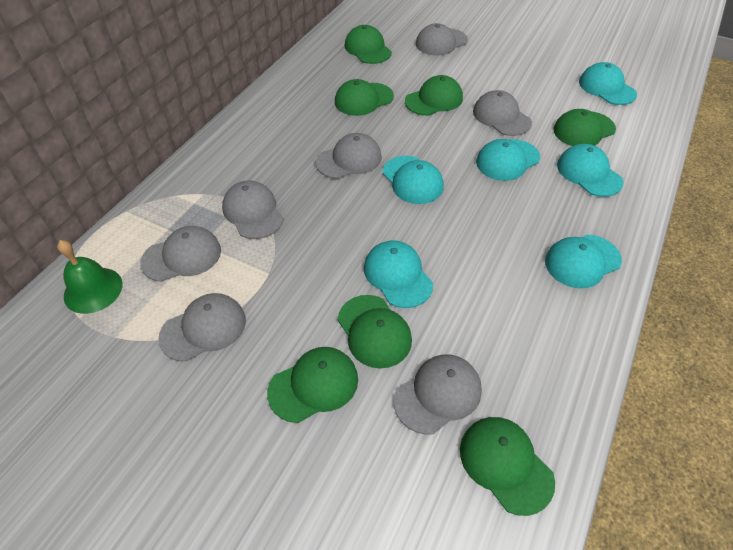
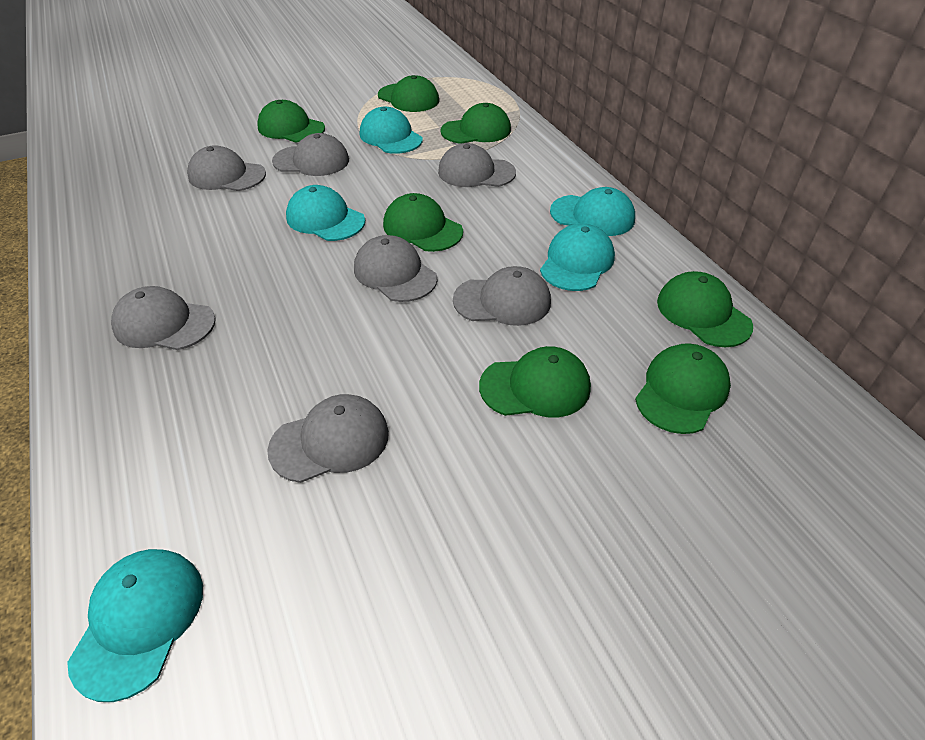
green bell: 1 -> 0
turquoise cap: 6 -> 5

